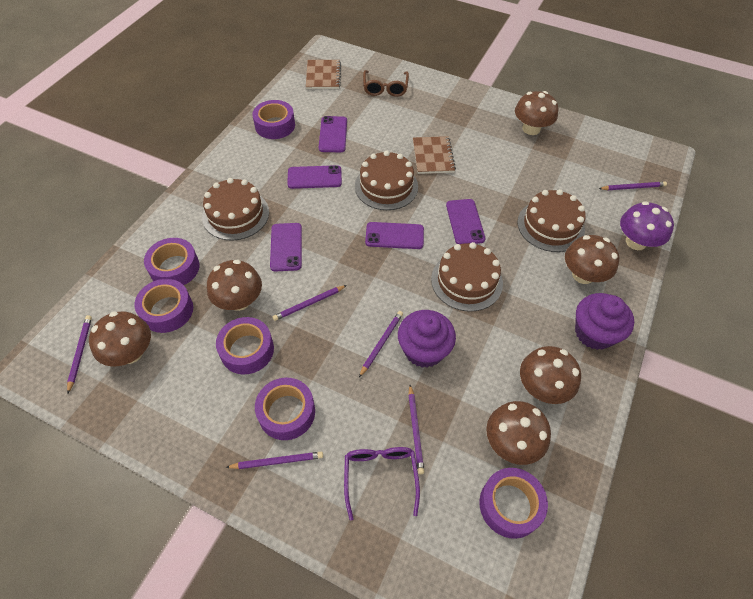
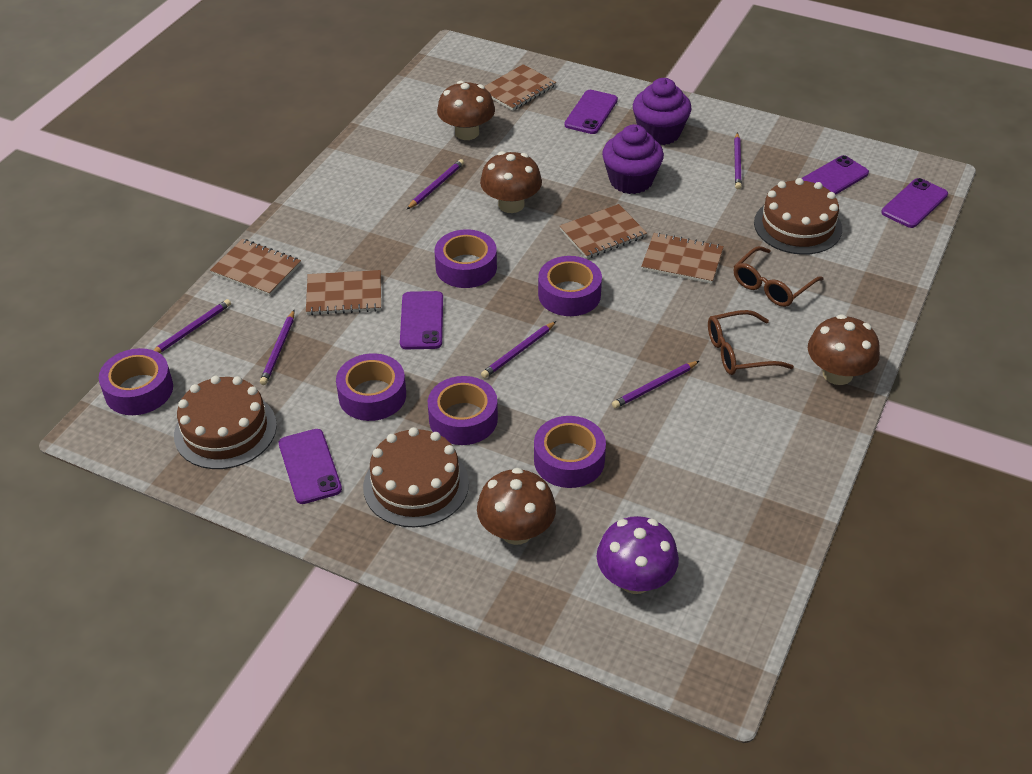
brown cake: 4 -> 3
brown glasses: 1 -> 2
brown mushroom: 6 -> 4
brown notebook: 2 -> 5
purple glasses: 1 -> 0

